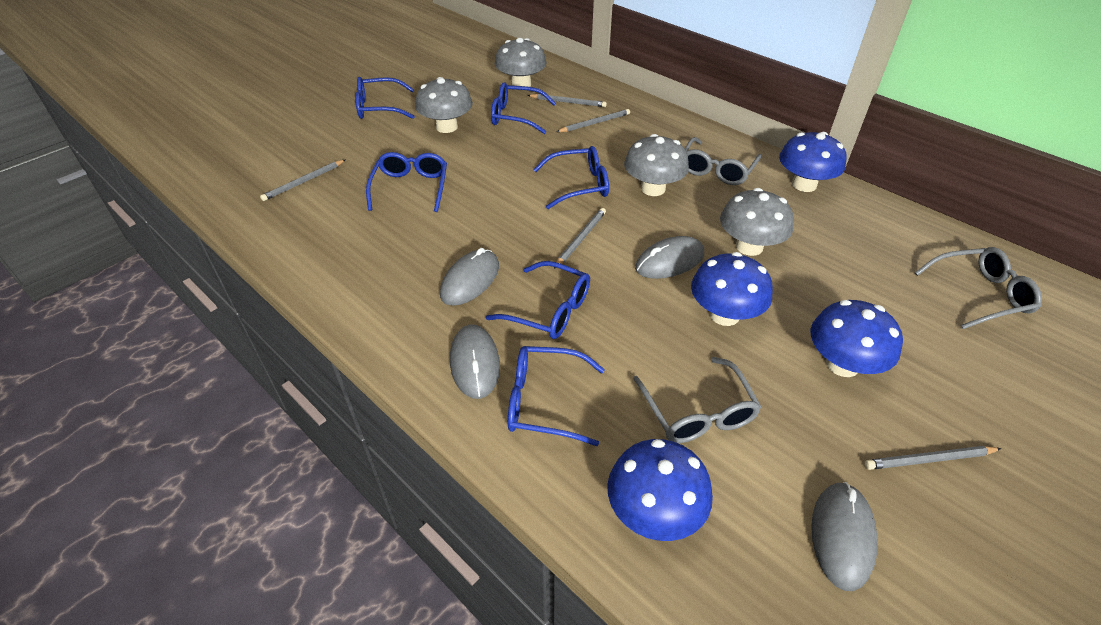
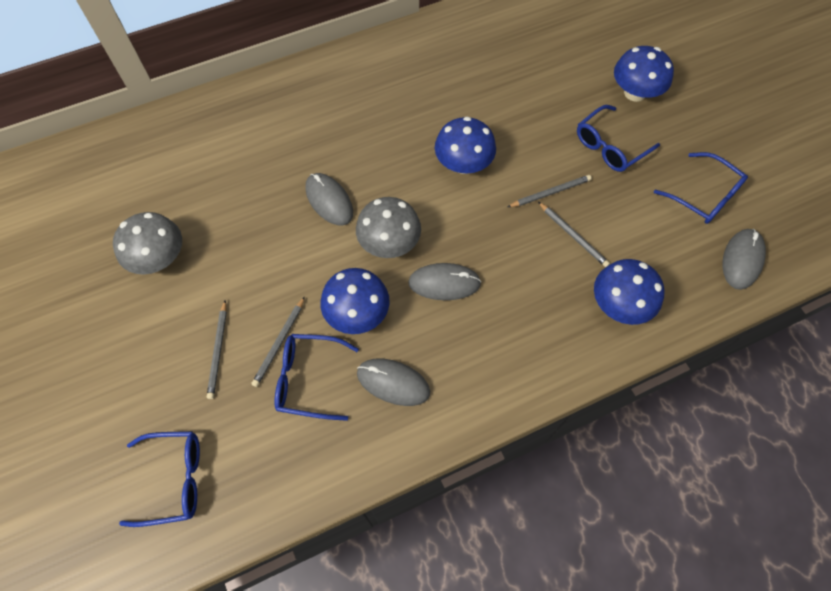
blue glasses: 6 -> 4
grey glasses: 3 -> 0
grey mushroom: 4 -> 2
grey pencil: 5 -> 4

